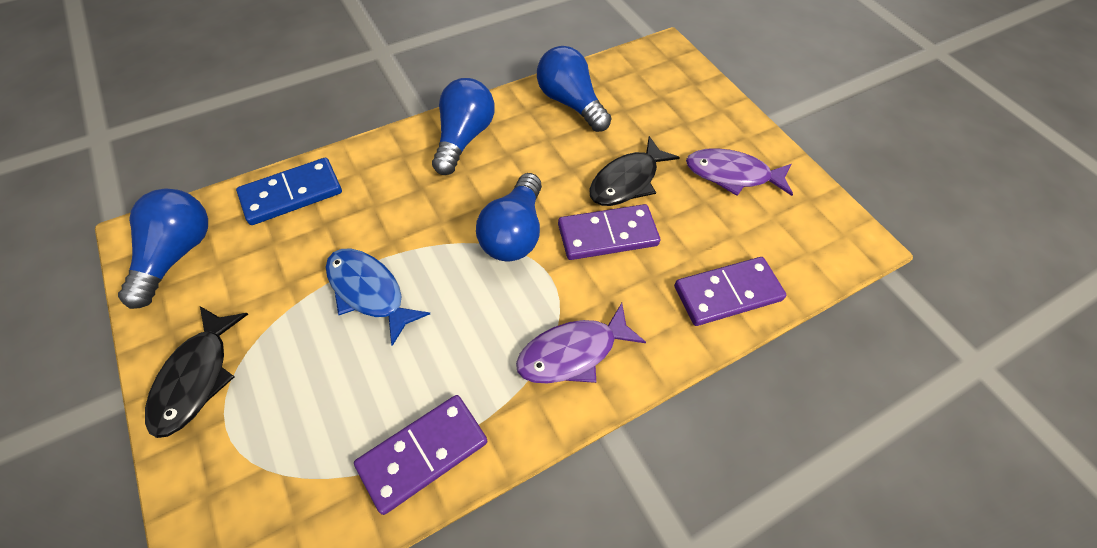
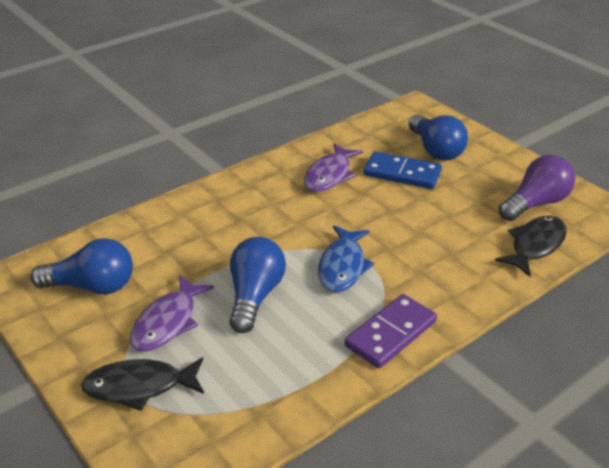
blue light bulb: 4 -> 3
purple domino: 3 -> 1
purple light bulb: 0 -> 1

